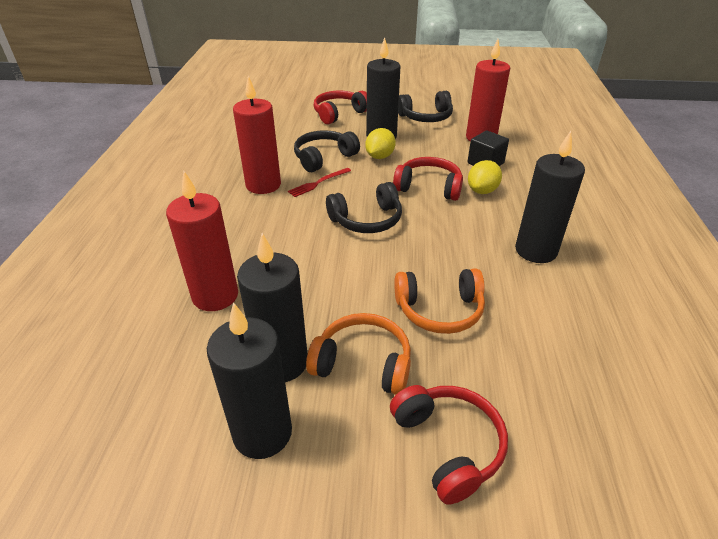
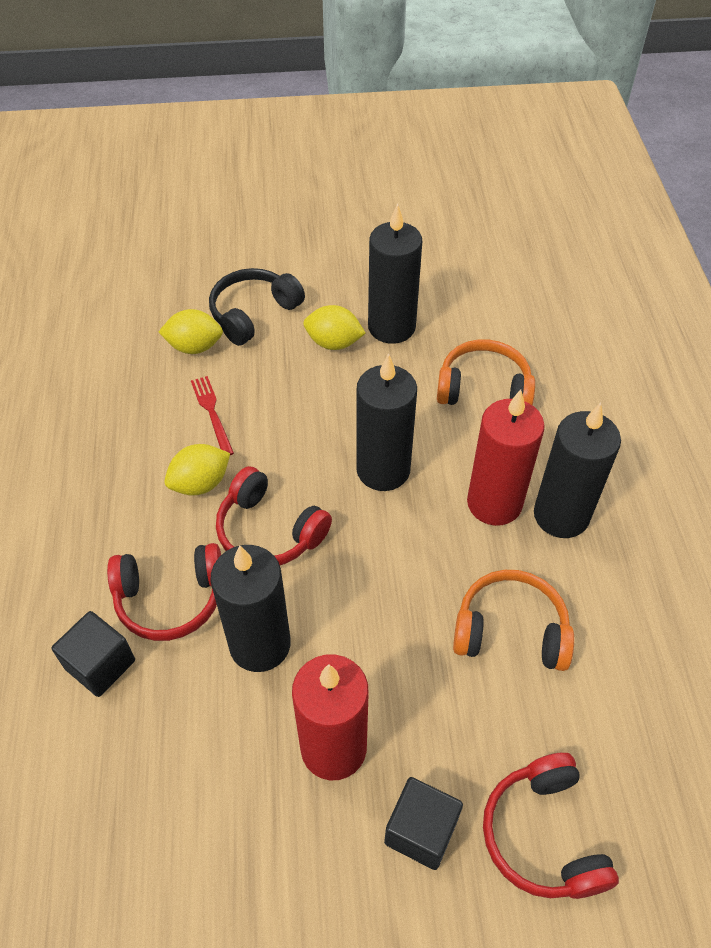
black cube: 1 -> 2
black headphones: 3 -> 1
red candle: 3 -> 2
yellow lemon: 2 -> 3

